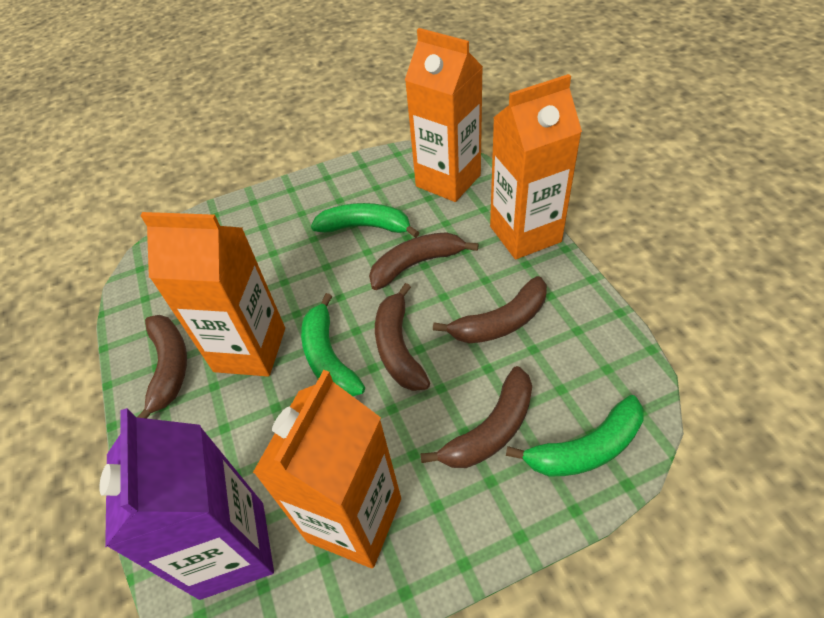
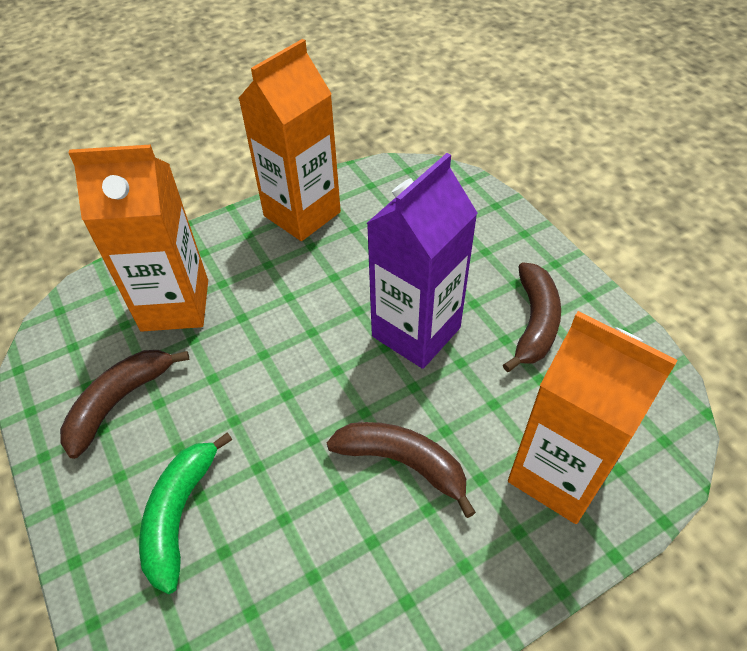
brown banana: 5 -> 3
green banana: 3 -> 1
orange carton: 4 -> 3

